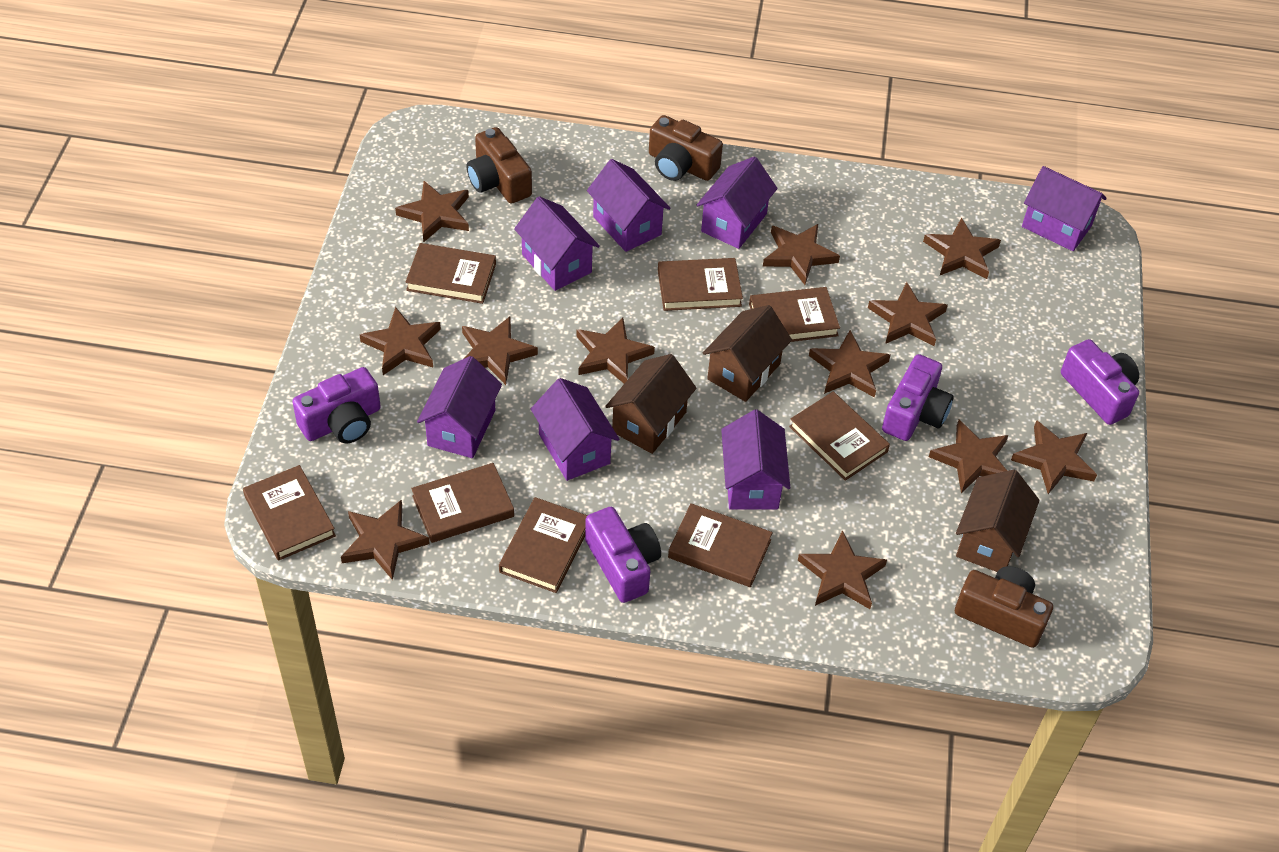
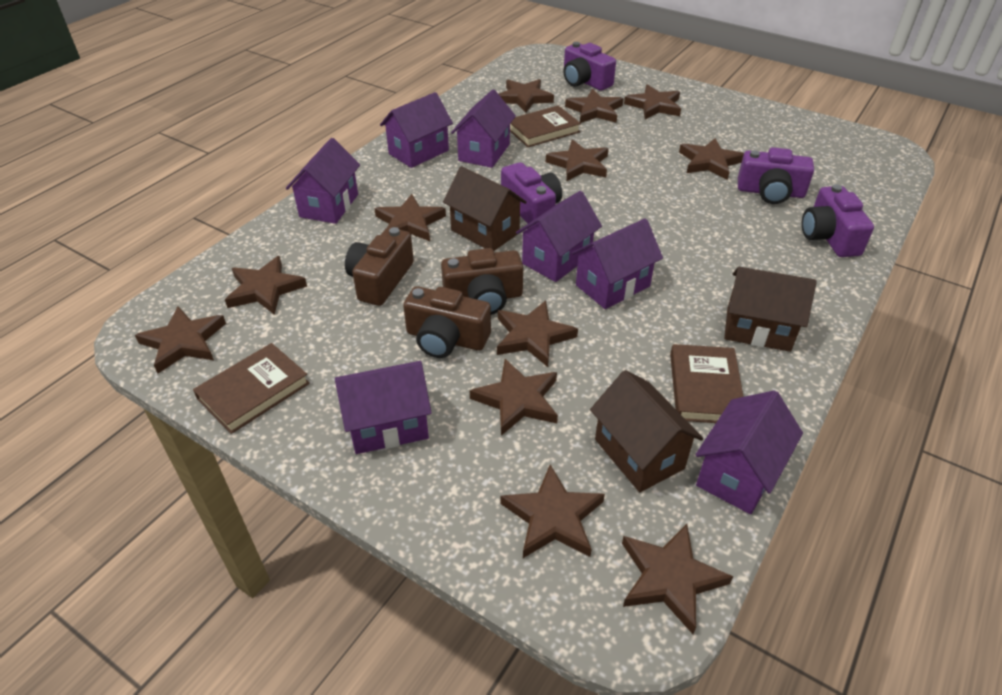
brown book: 8 -> 3

